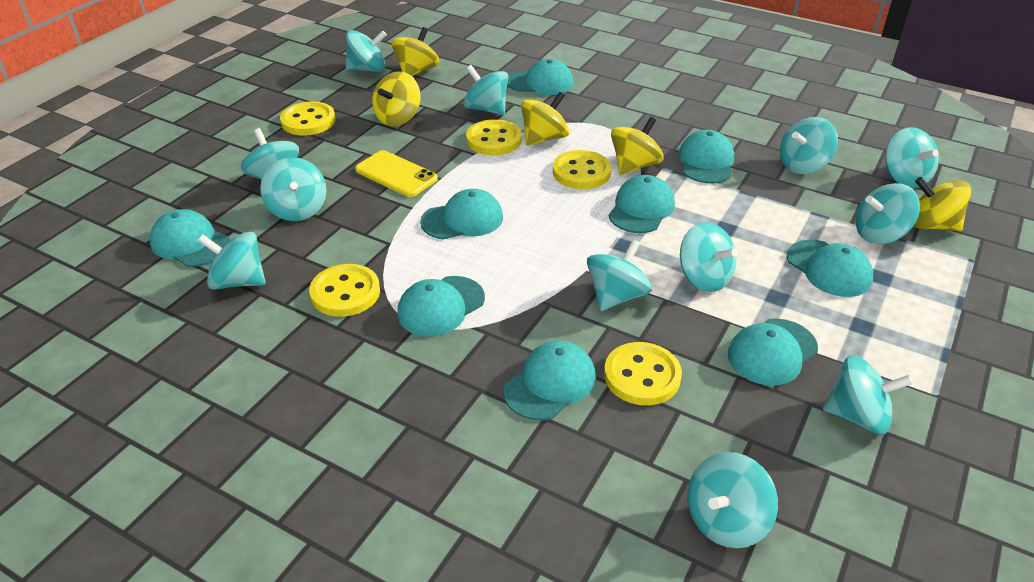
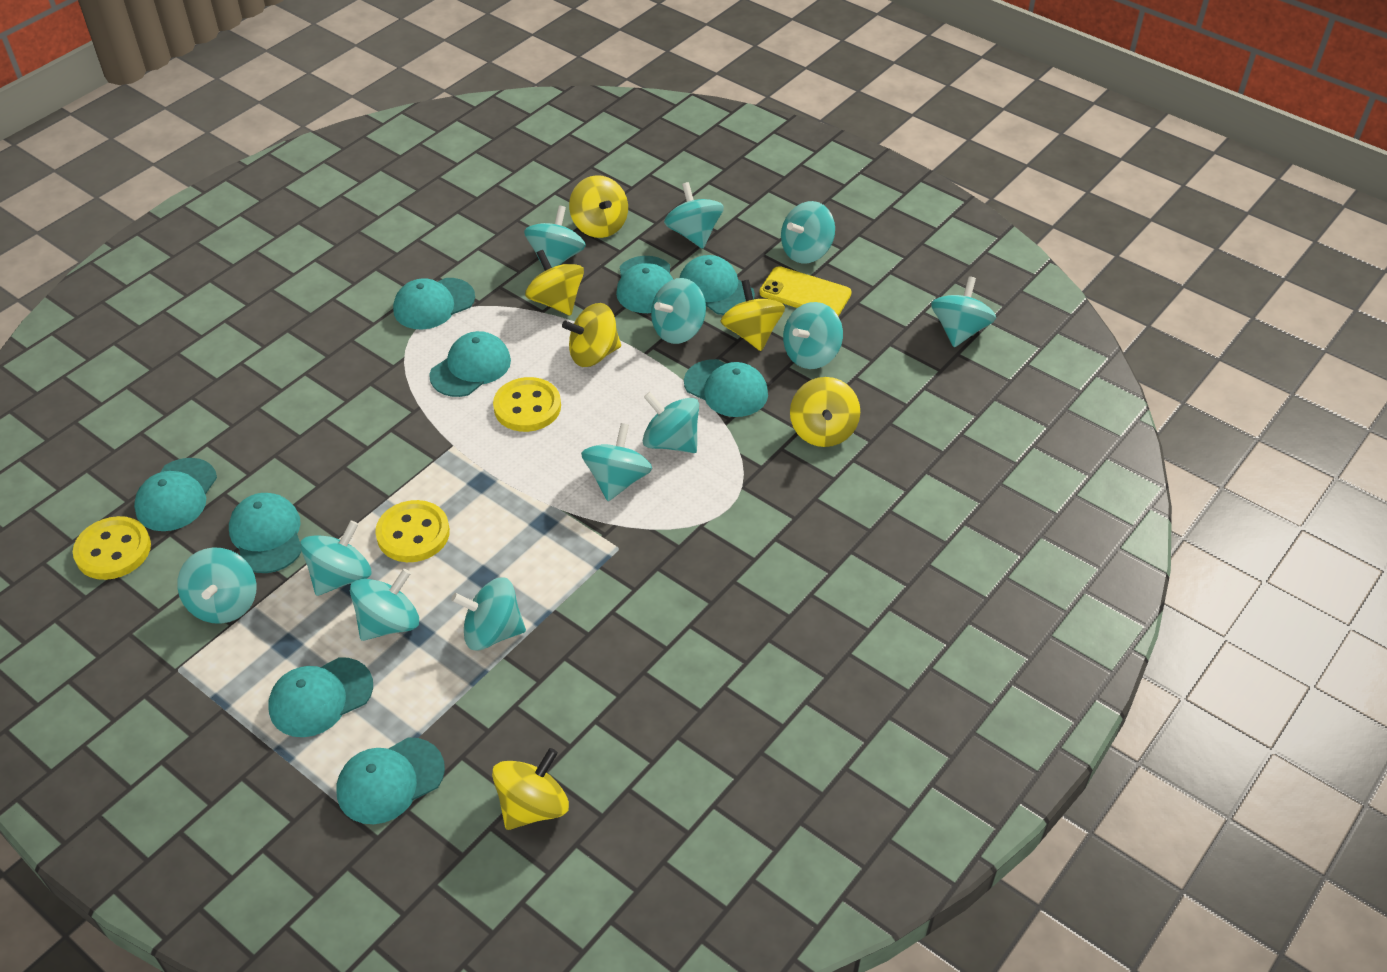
yellow button: 5 -> 3
yellow spinning top: 5 -> 6

